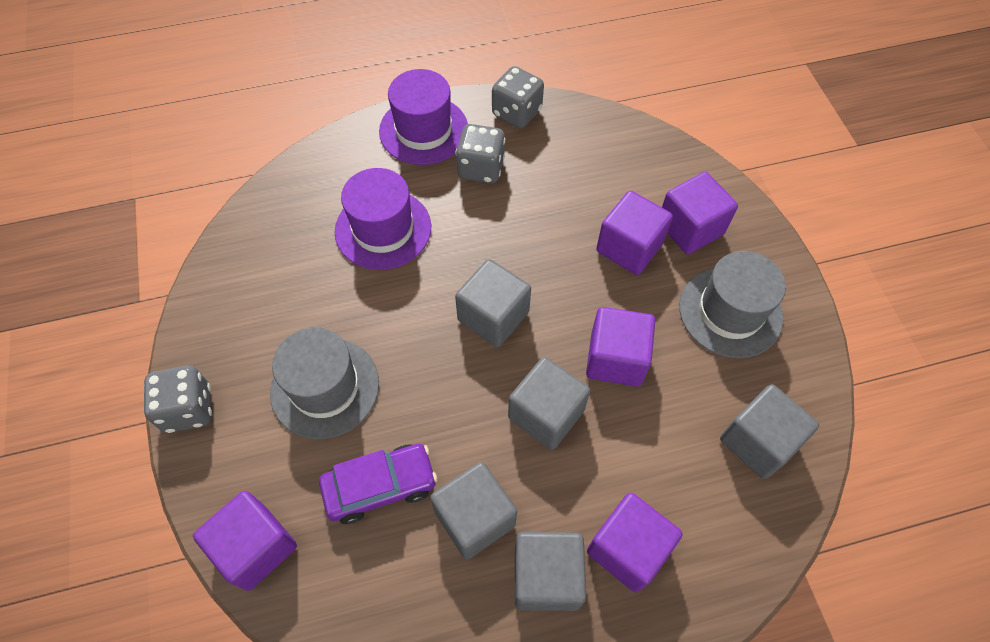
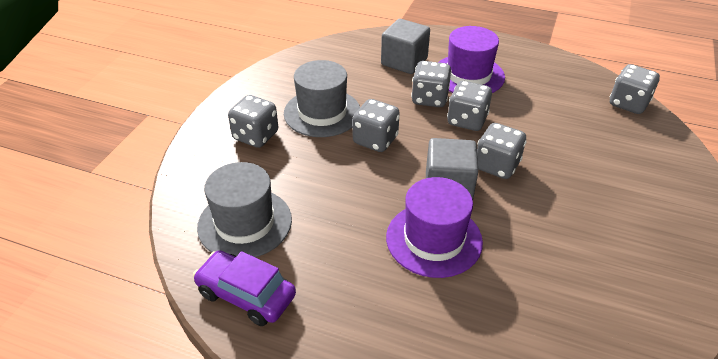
grey cube: 5 -> 2
grey dice: 3 -> 6
purple cube: 5 -> 0

